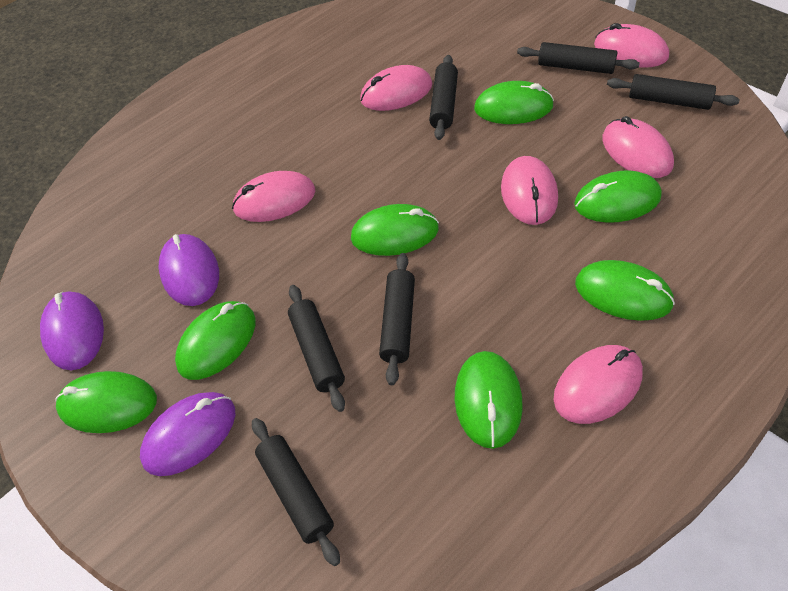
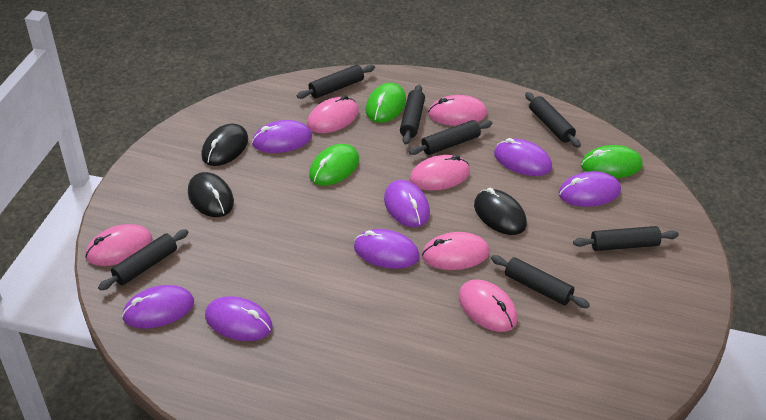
black mouse: 0 -> 3
black rolling pin: 6 -> 7
green mouse: 7 -> 3
purple mouse: 3 -> 7

